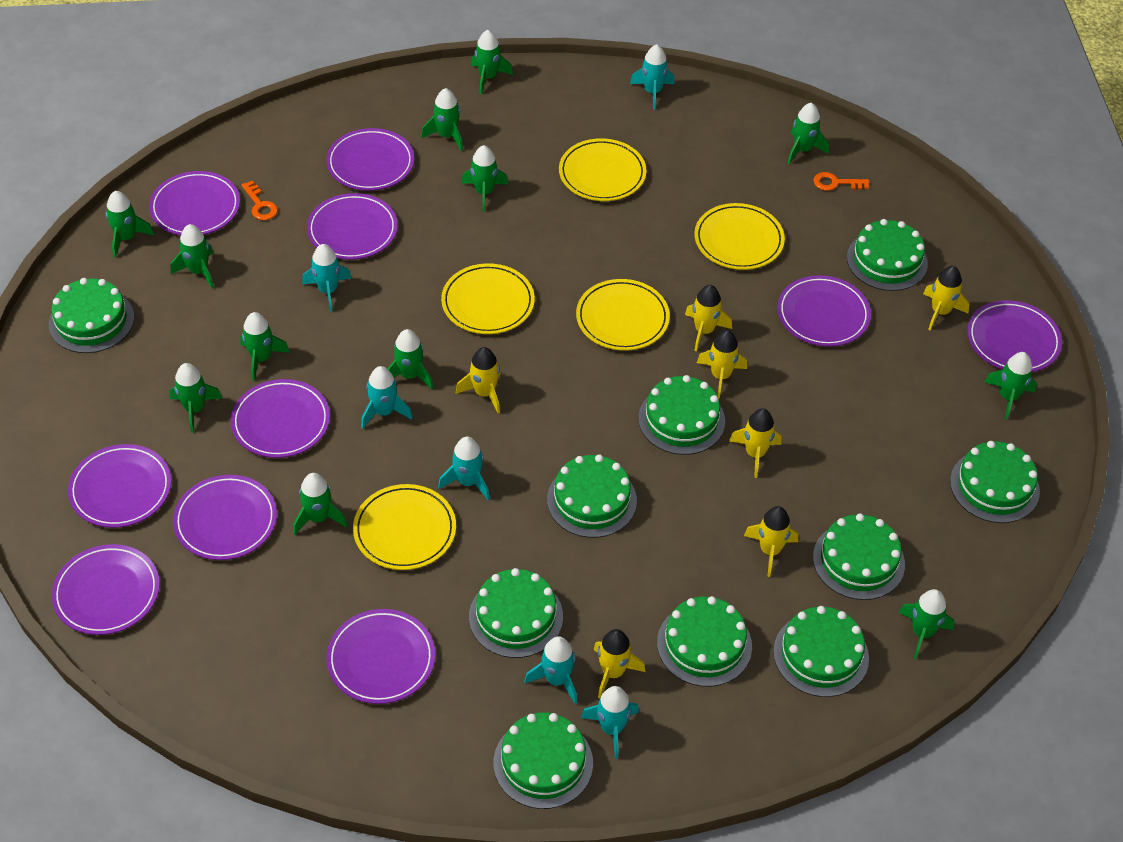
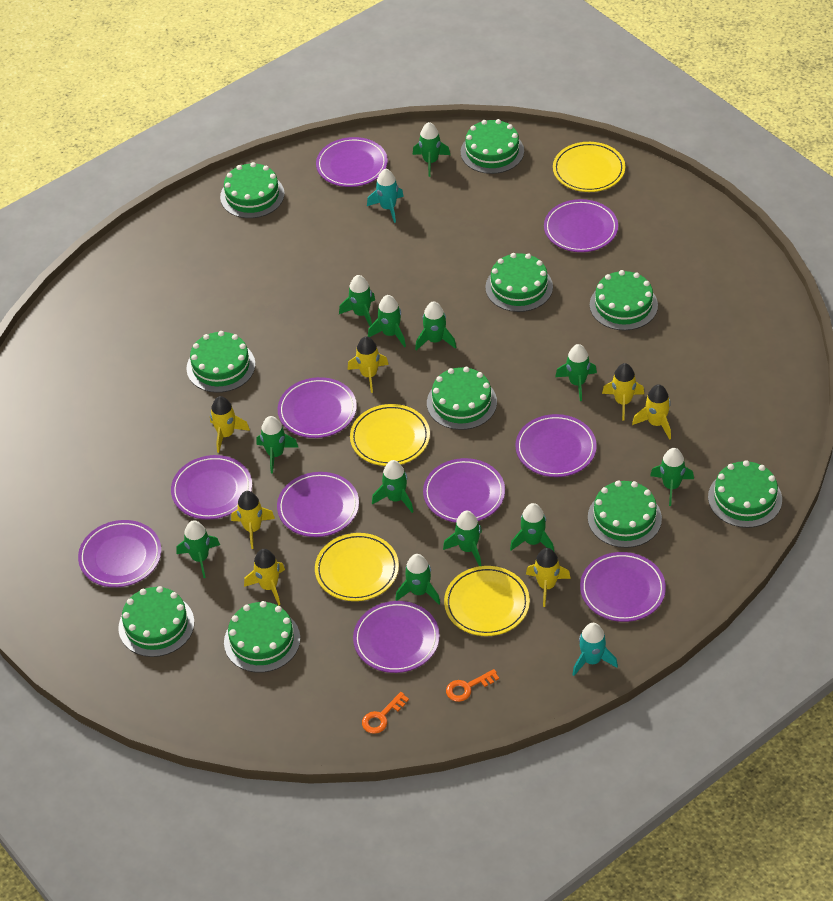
turquoise rocket: 6 -> 2
yellow plate: 5 -> 4

